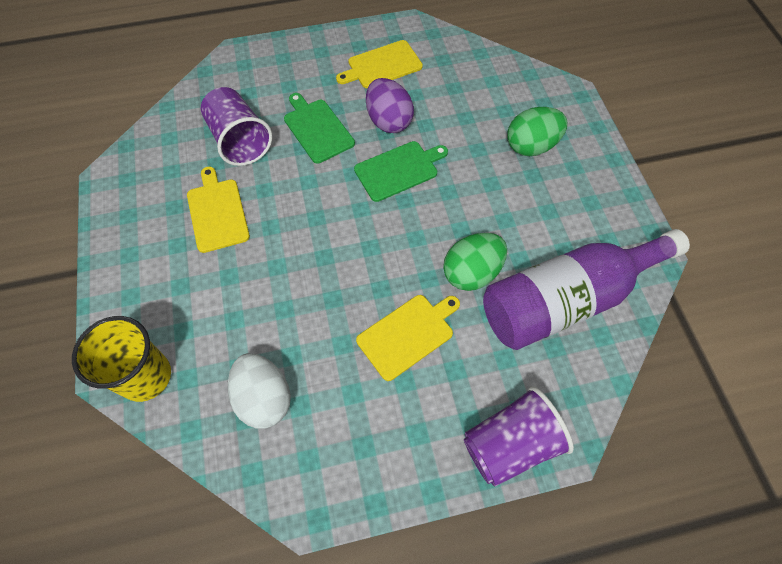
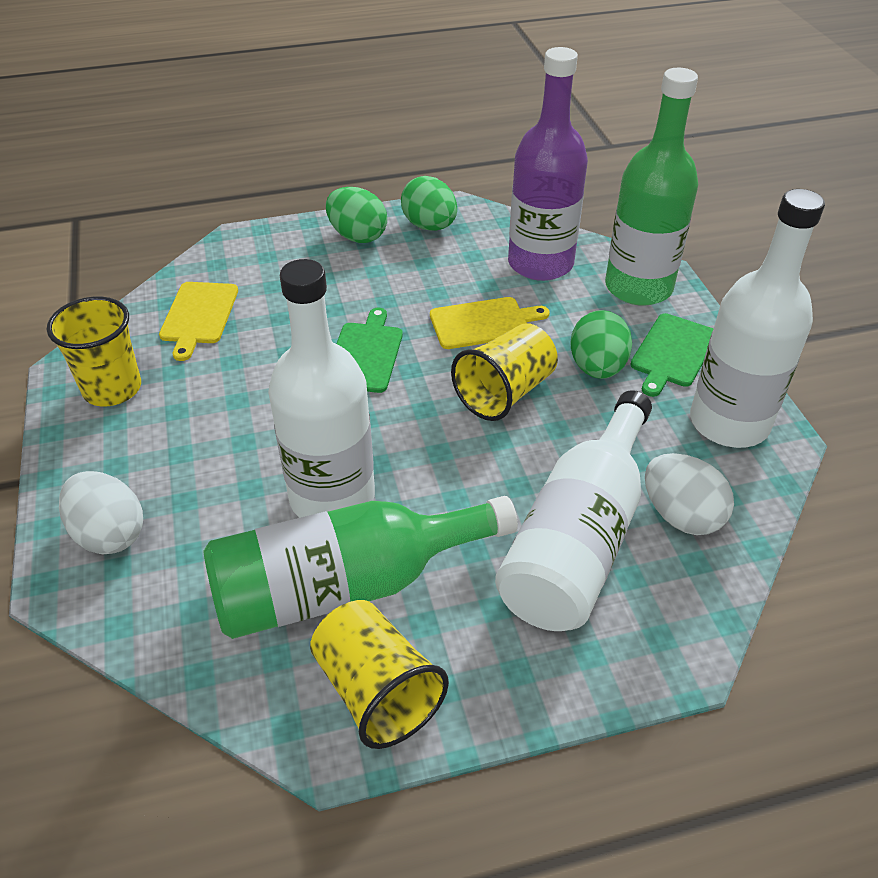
green bottle: 0 -> 2
green egg: 2 -> 3
purple cup: 2 -> 0
purple egg: 1 -> 0
white bottle: 0 -> 3
white egg: 1 -> 2
yellow cup: 1 -> 3
yellow cutting board: 3 -> 2

